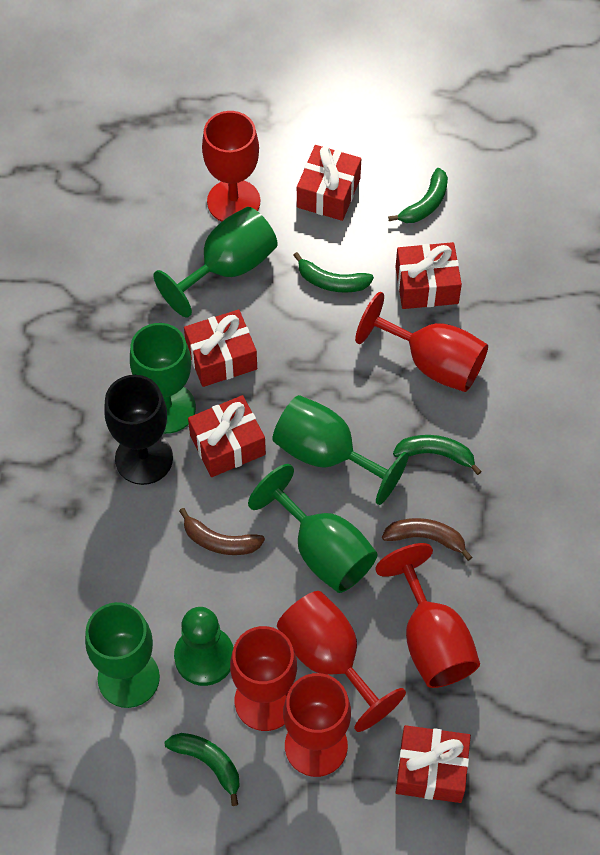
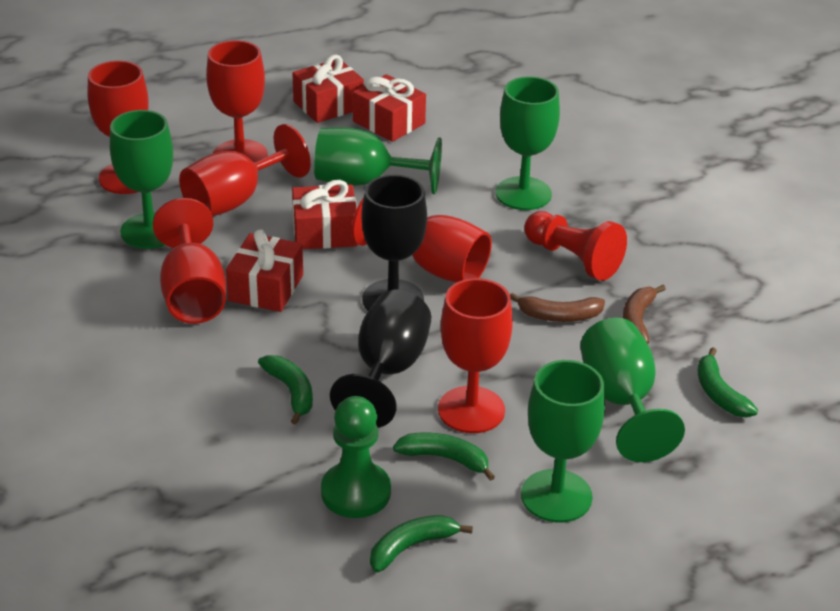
black goblet: 1 -> 2
red gift: 5 -> 4
red pawn: 0 -> 1

